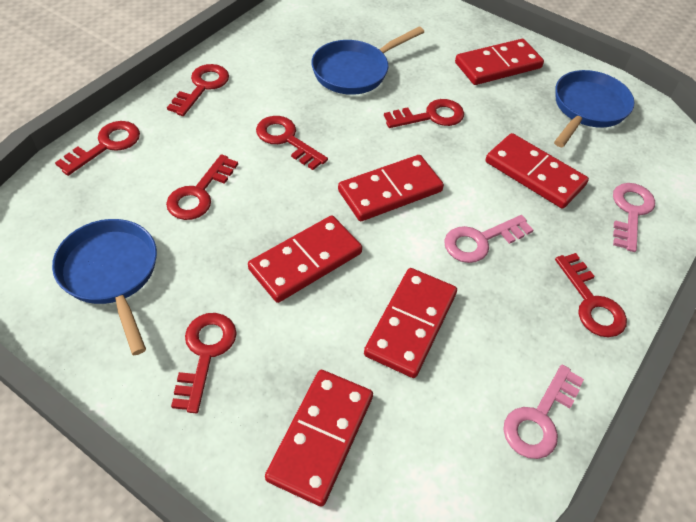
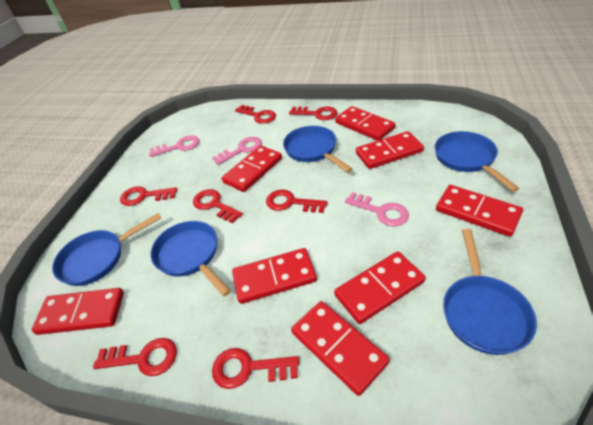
blue pan: 3 -> 5
red domino: 6 -> 8

